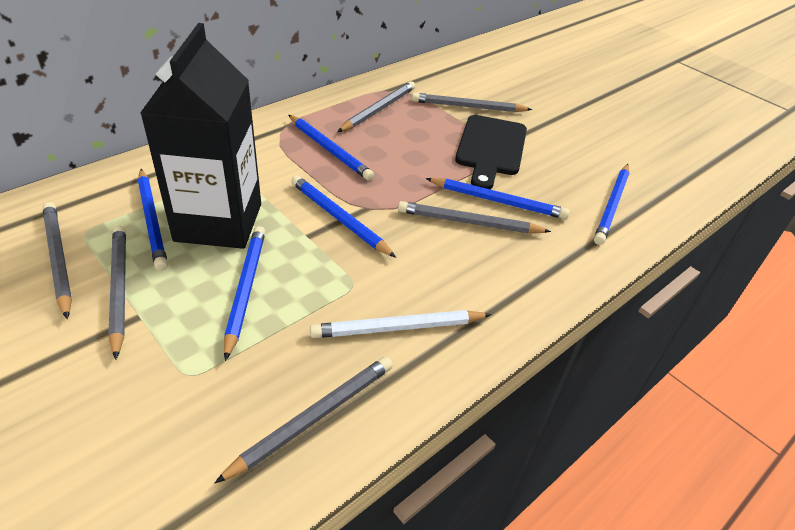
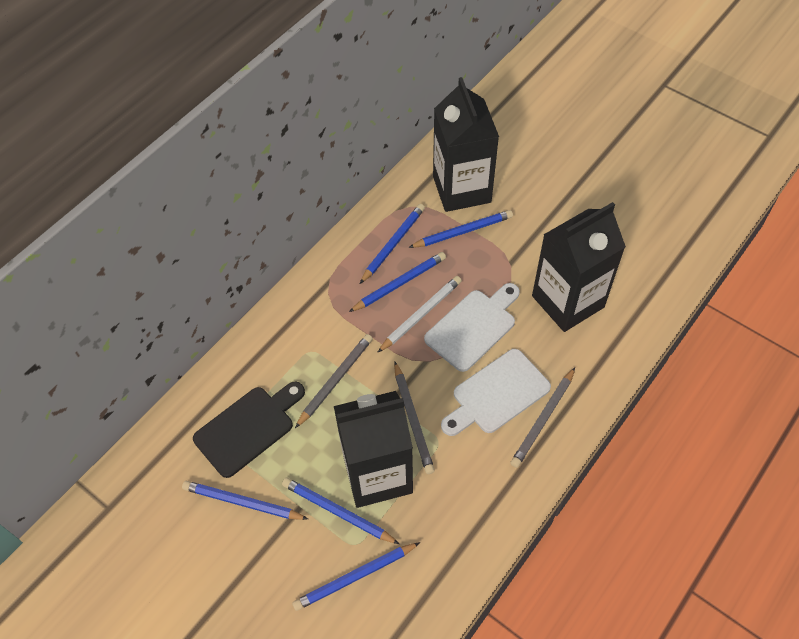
black carton: 1 -> 3
grey pencil: 6 -> 3
white cutting board: 0 -> 2

